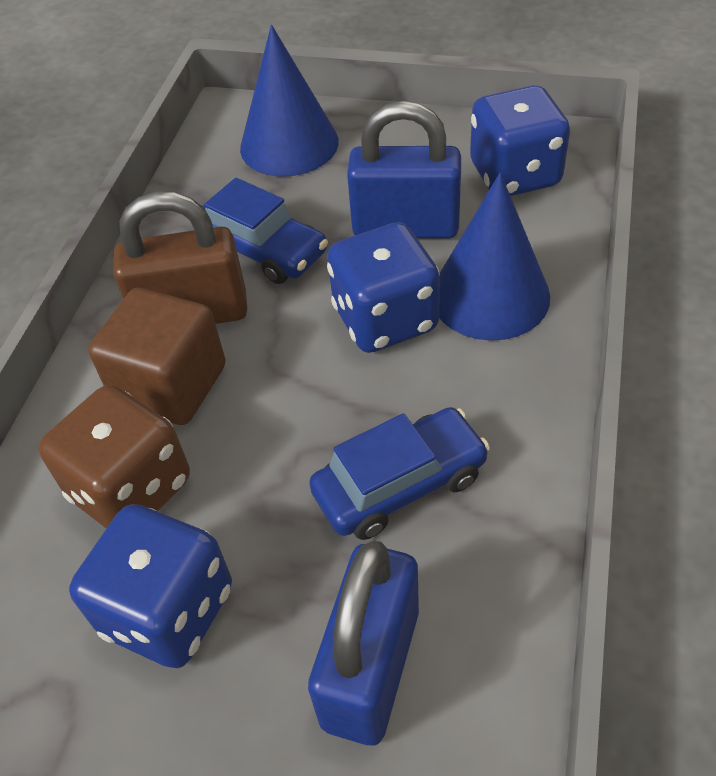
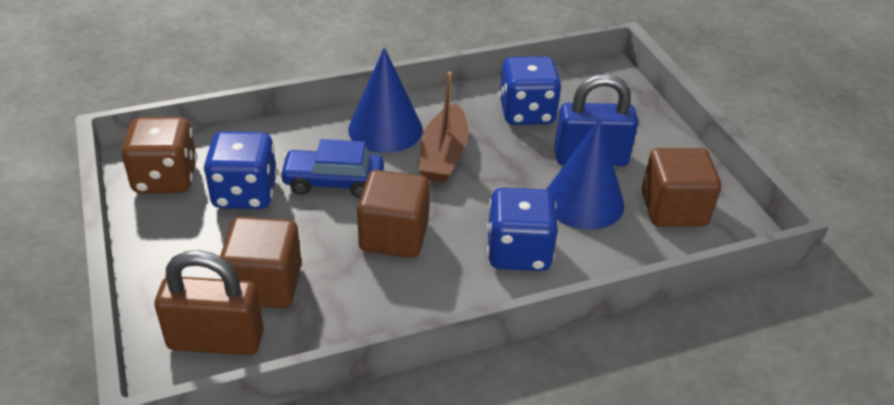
blue car: 2 -> 1
blue padlock: 2 -> 1
brown boat: 0 -> 1
brown cube: 1 -> 3

